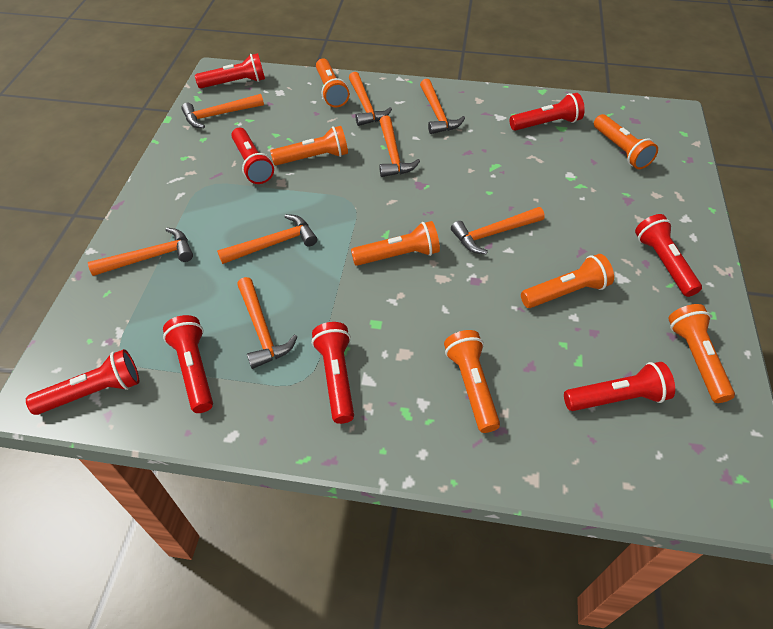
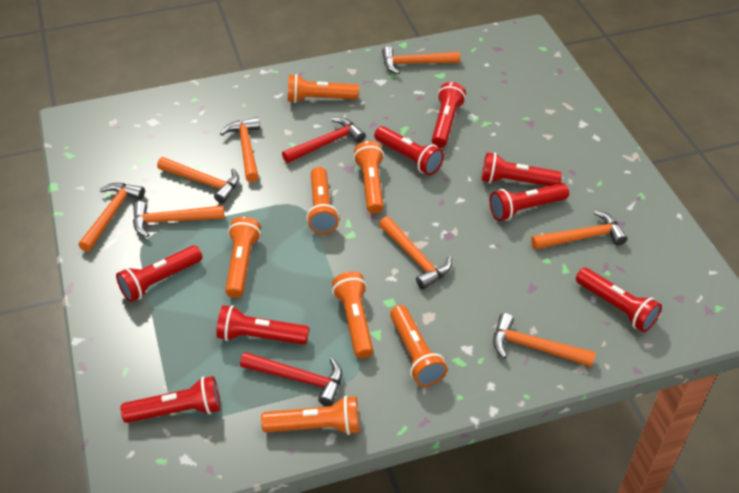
red hammer: 0 -> 2

